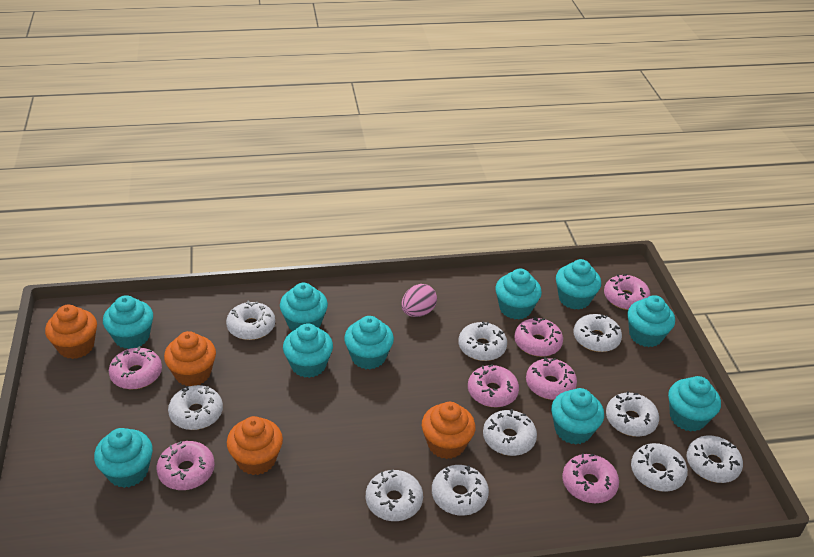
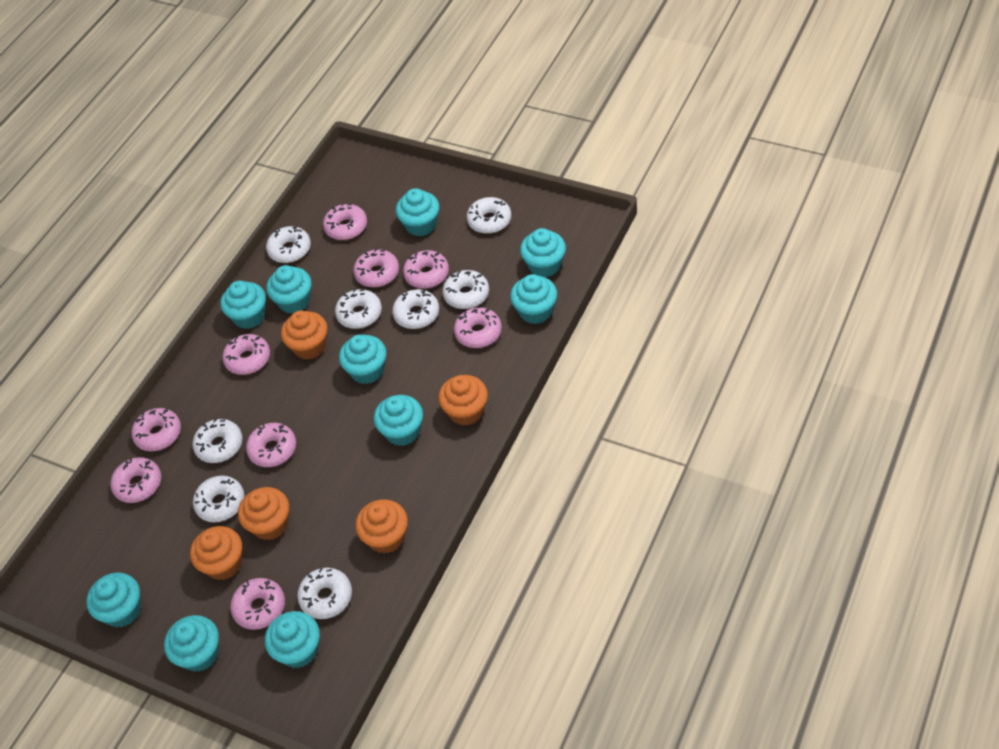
orange cupcake: 4 -> 5
pink donut: 7 -> 9
pink egg: 1 -> 0
white donut: 10 -> 8

